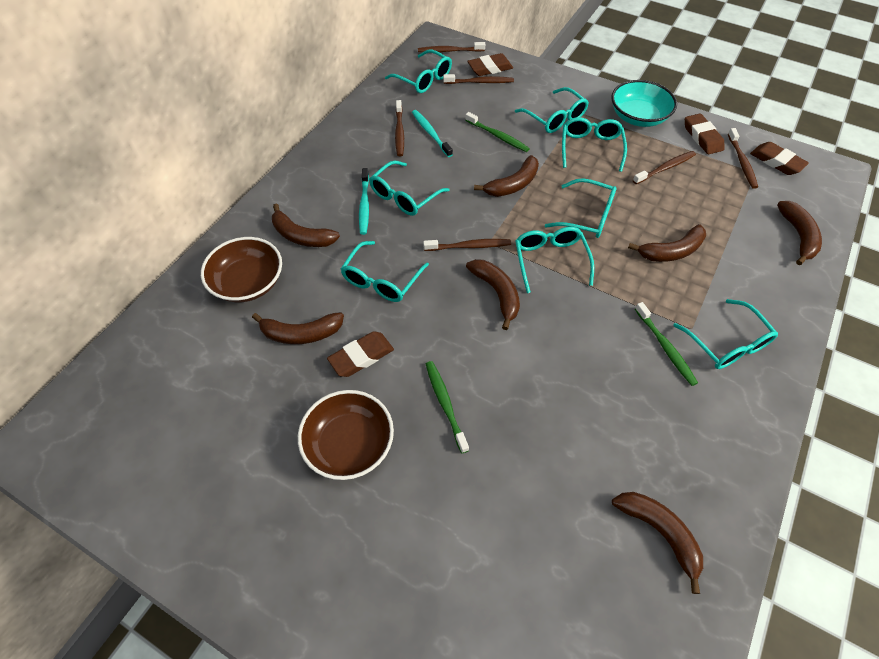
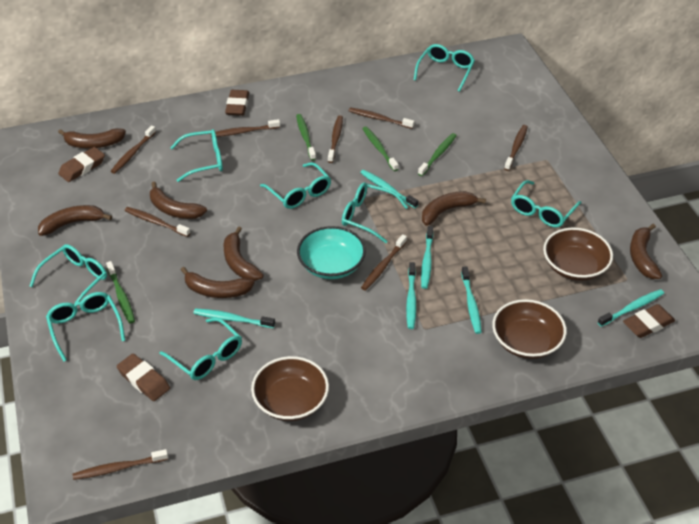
brown bowl: 2 -> 3
brown toothbrush: 6 -> 8
green toothbrush: 3 -> 4
turquoise toothbrush: 2 -> 6

